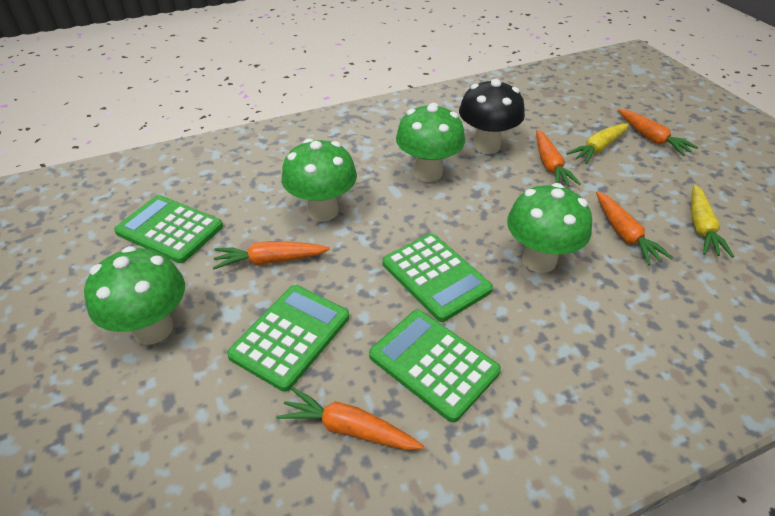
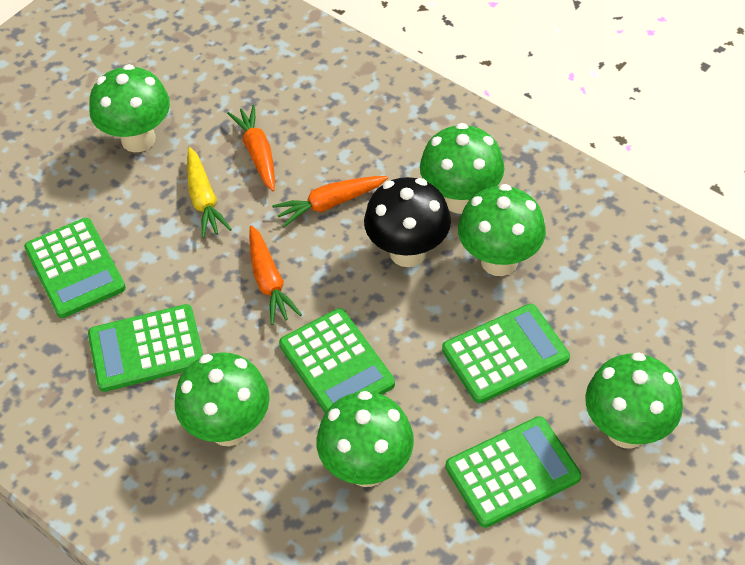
green calculator: 4 -> 5
green mushroom: 4 -> 6
orange carrot: 5 -> 3
yellow carrot: 2 -> 1

